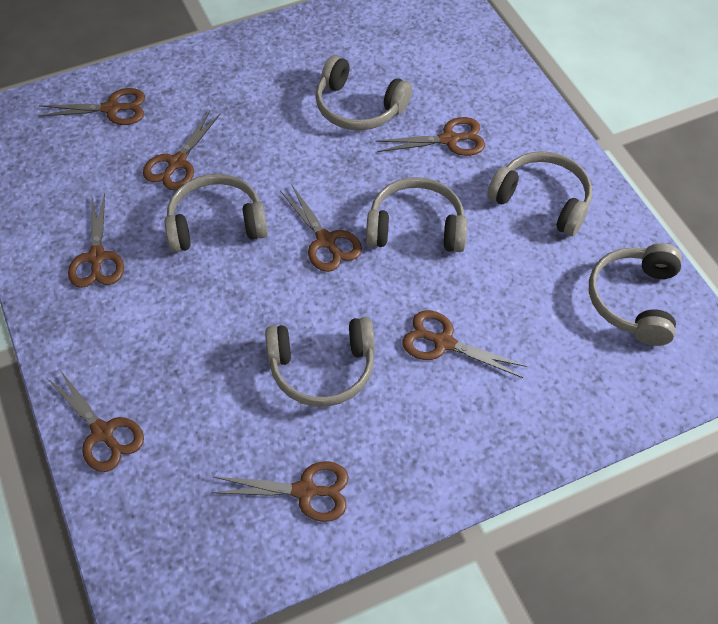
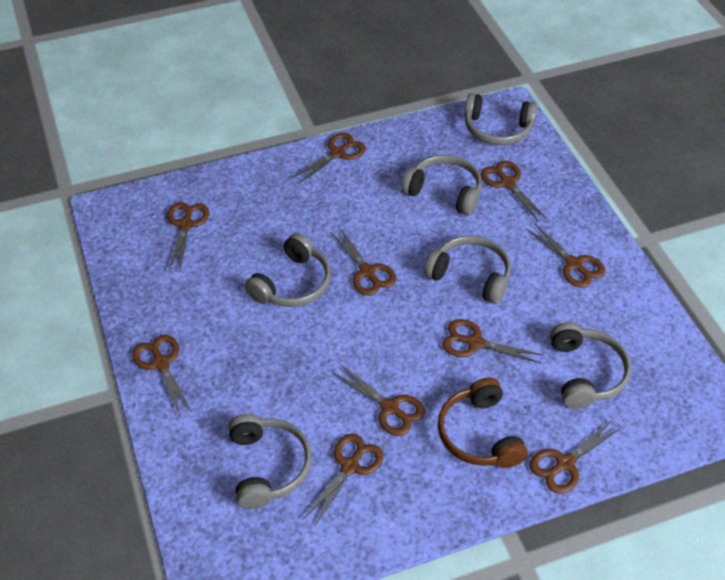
brown headphones: 0 -> 1
brown scissors: 8 -> 10

